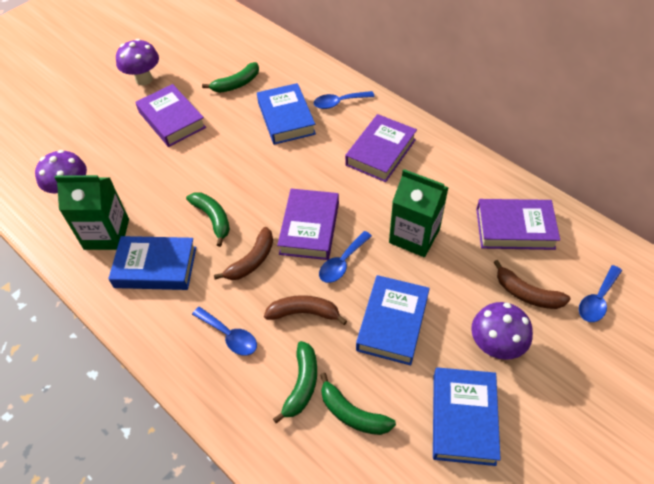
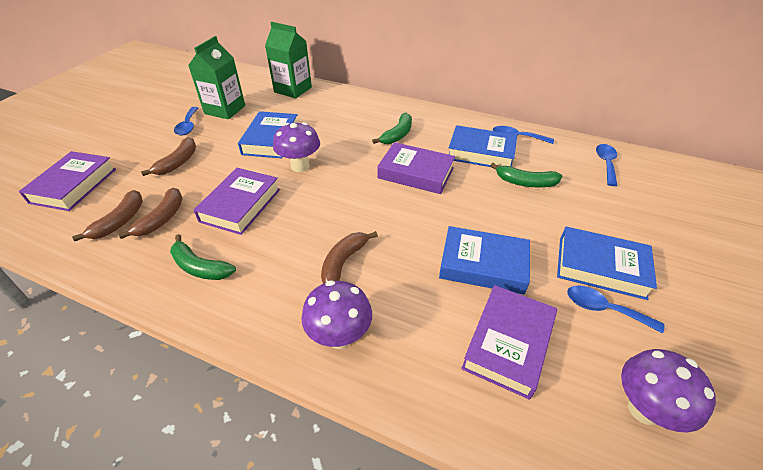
brown banana: 3 -> 4
green banana: 4 -> 3

